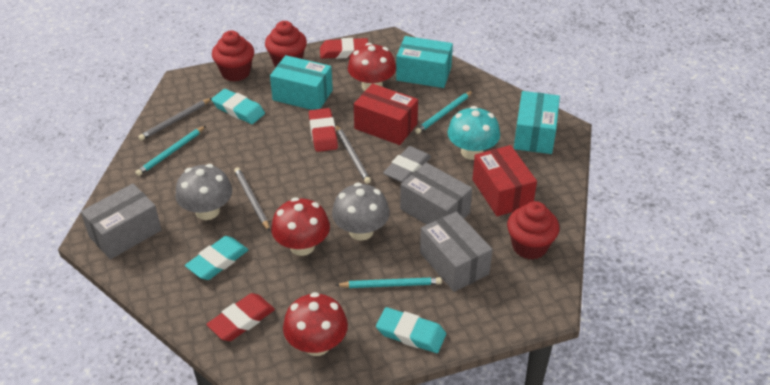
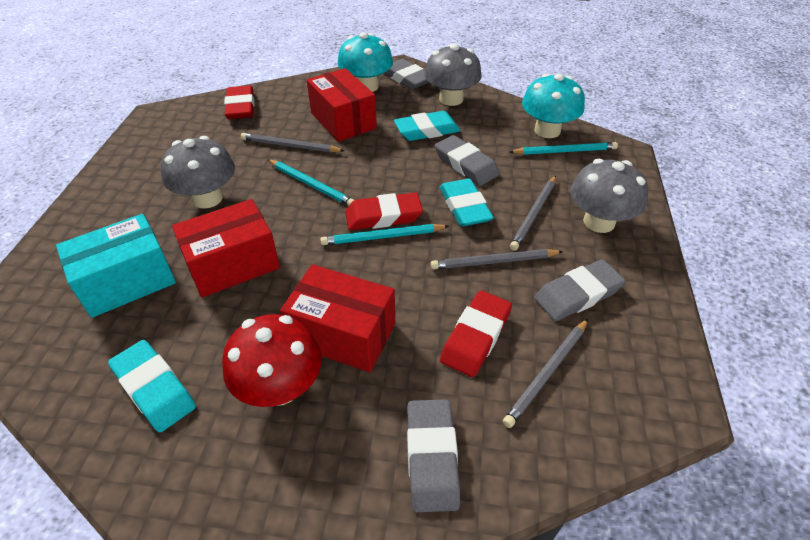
grey box: 3 -> 0
grey eraser: 1 -> 4
grey mushroom: 2 -> 3
grey pencil: 3 -> 4
red box: 2 -> 3
red cupcake: 3 -> 0
red mushroom: 3 -> 1
turquoise box: 3 -> 1
turquoise mushroom: 1 -> 2

